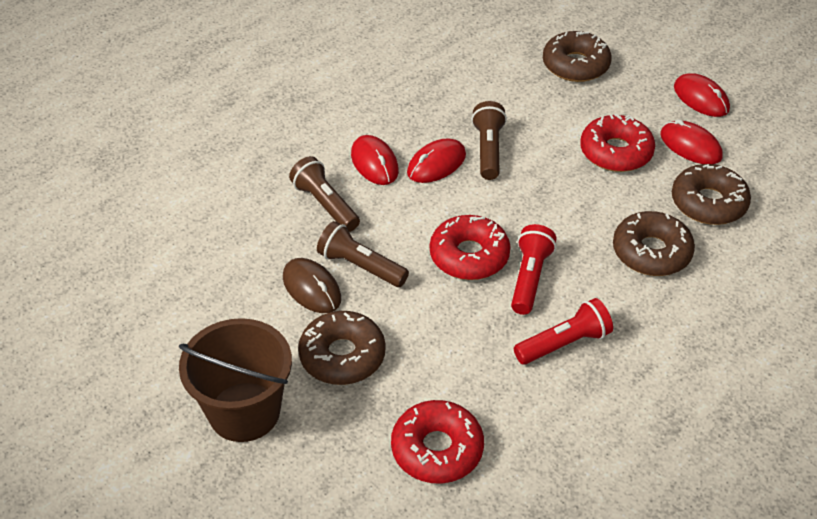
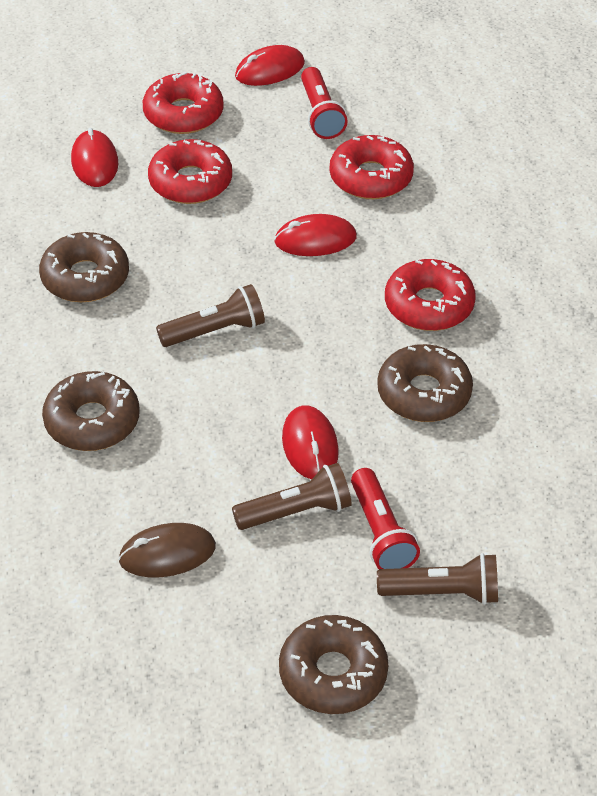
brown bucket: 1 -> 0
red donut: 3 -> 4

